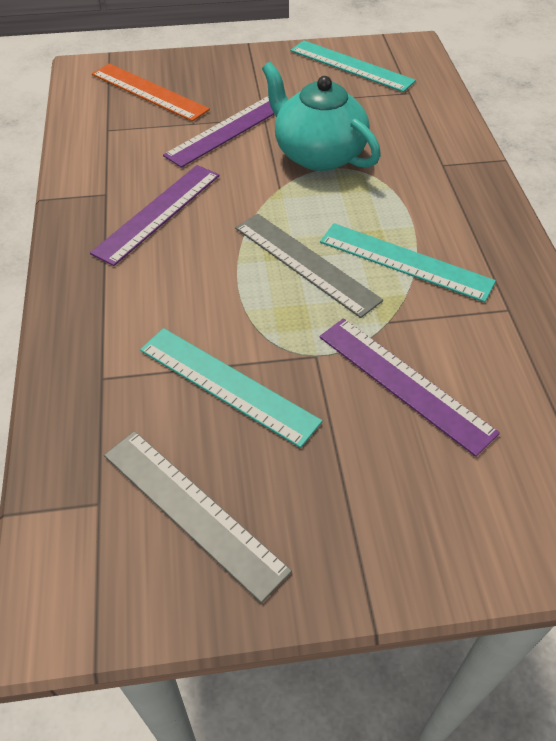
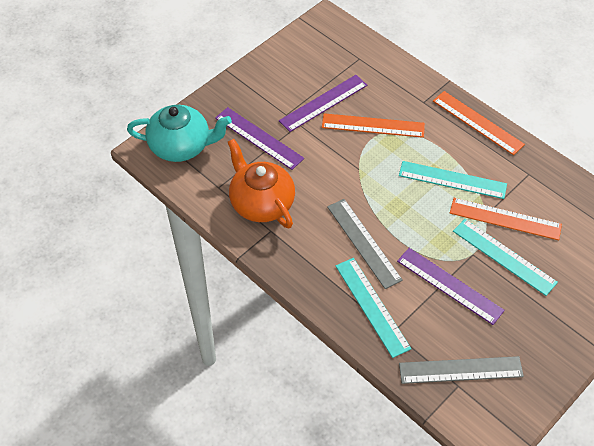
orange ruler: 1 -> 3
orange teapot: 0 -> 1

